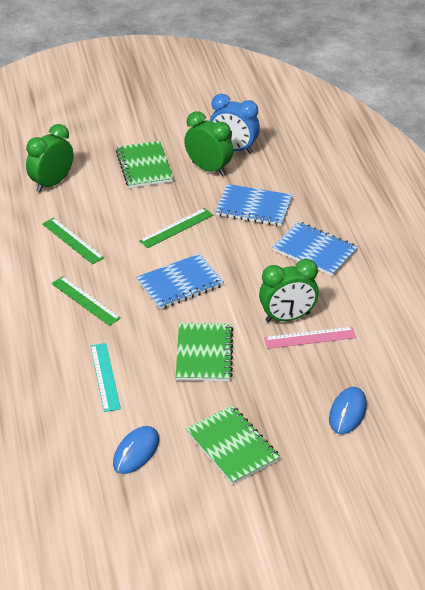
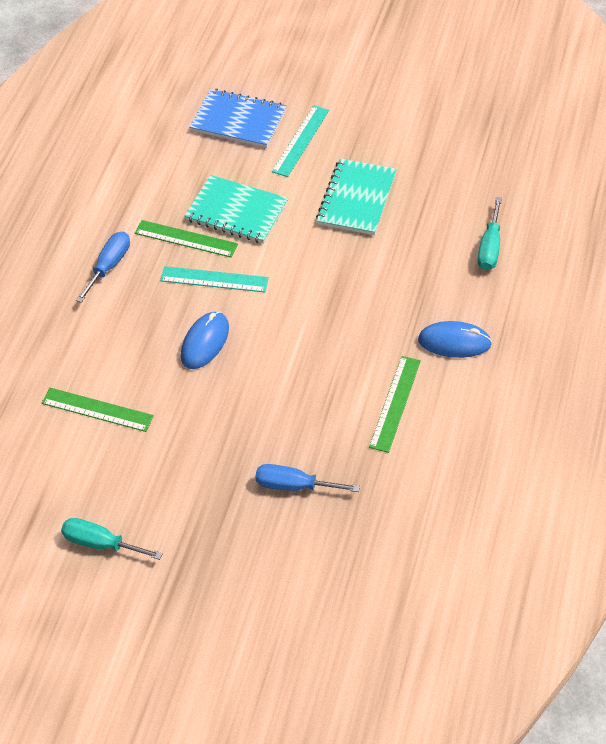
blue clock: 1 -> 0
blue notebook: 3 -> 1
blue screwdriver: 0 -> 2
green clock: 3 -> 0
green notebook: 3 -> 0
pink ruler: 1 -> 0
turquoise notebook: 0 -> 2
turquoise ruler: 1 -> 2
turquoise screwdriver: 0 -> 2

